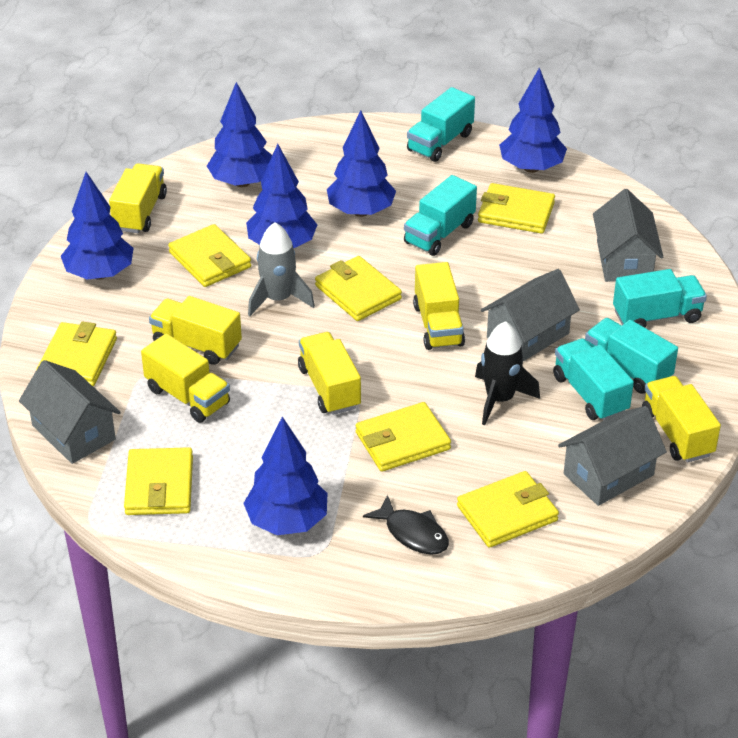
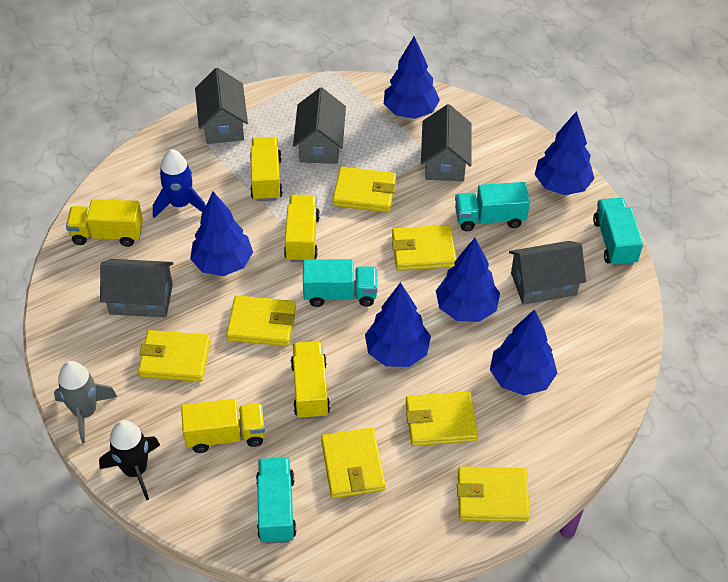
black fish: 1 -> 0
blue rocket: 0 -> 1
grey house: 4 -> 5
turquoise truck: 5 -> 4
yellow truck: 6 -> 5

